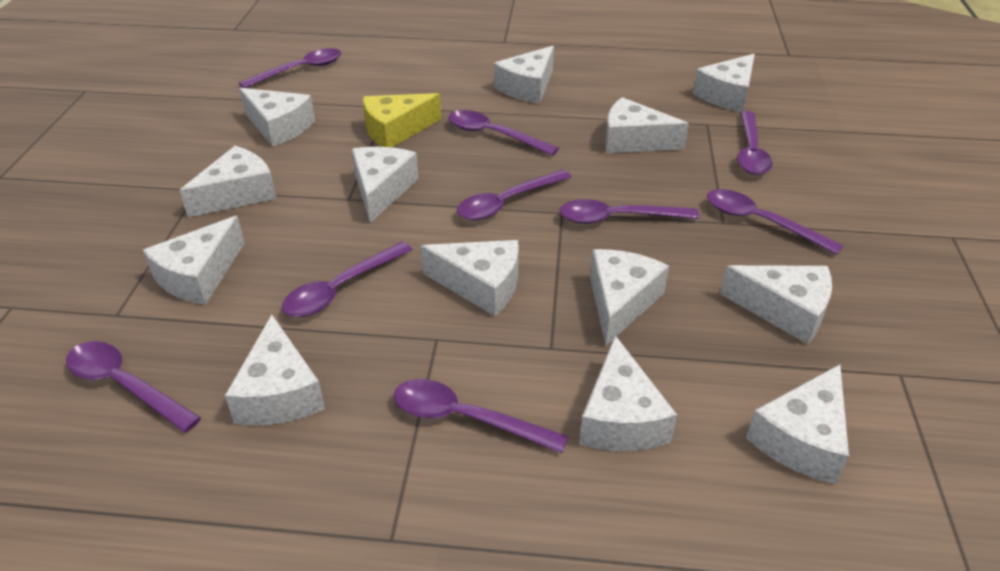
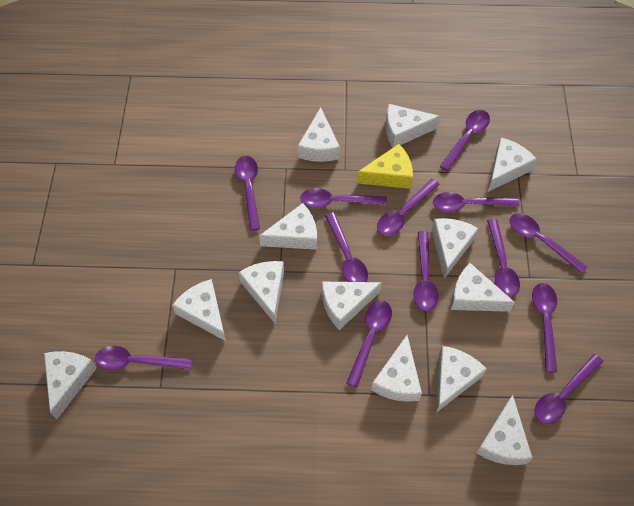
purple spoon: 9 -> 13

